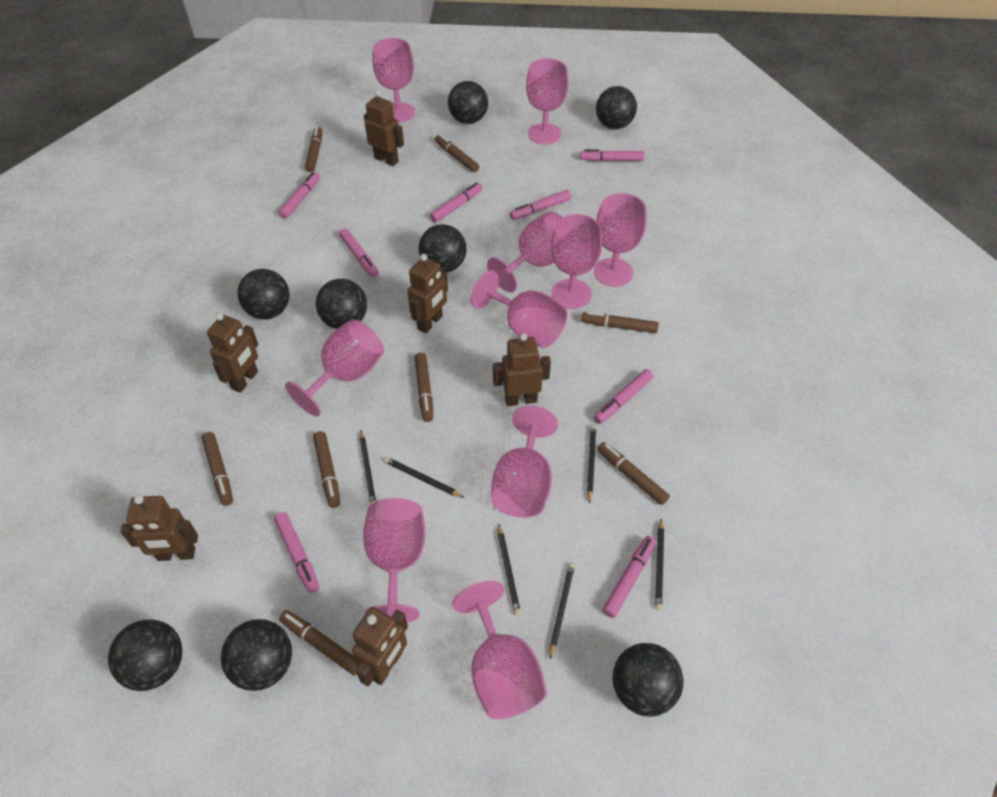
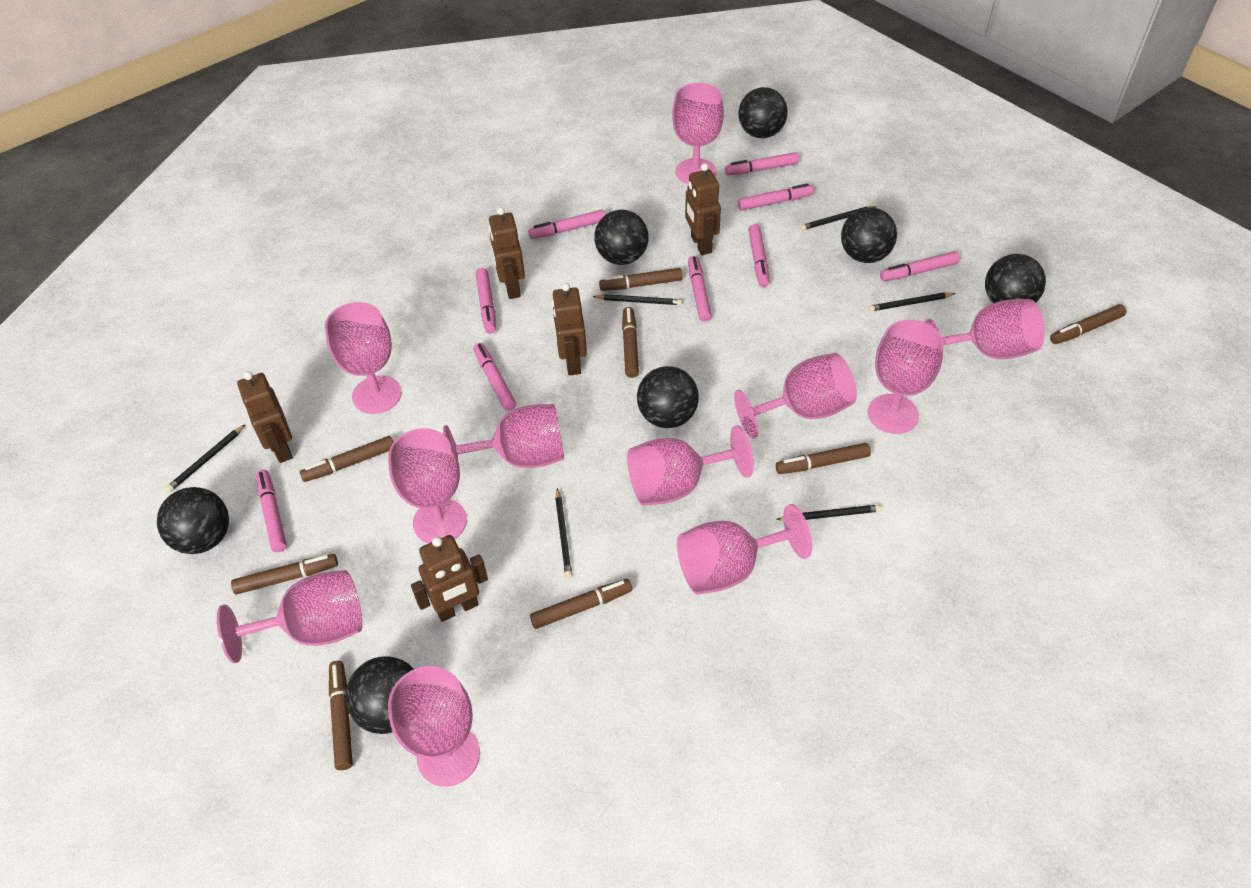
black ball: 8 -> 7
brown robot: 6 -> 5
pink goblet: 10 -> 11
pink marker: 8 -> 9

